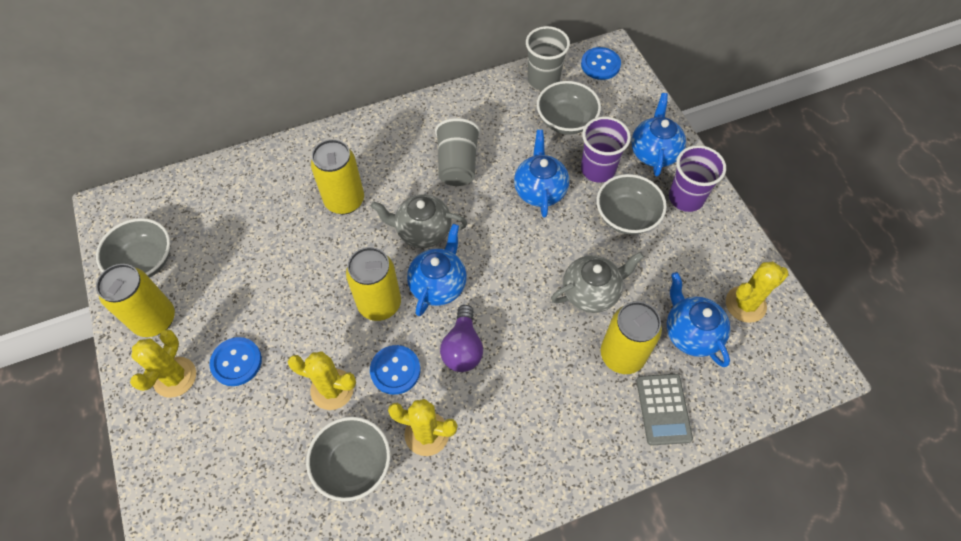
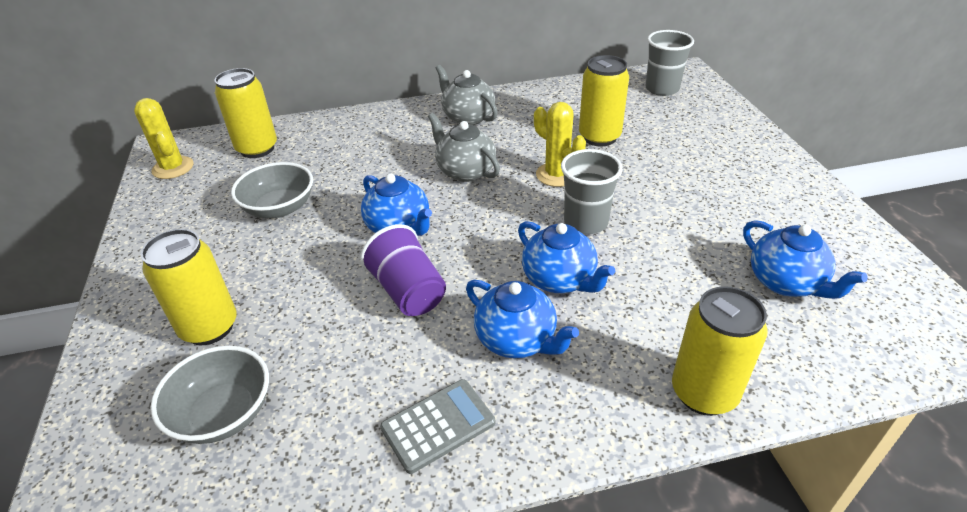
blue button: 3 -> 0
grey bowl: 4 -> 2
purple cup: 2 -> 1
purple light bulb: 1 -> 0
yellow cactus: 4 -> 2

